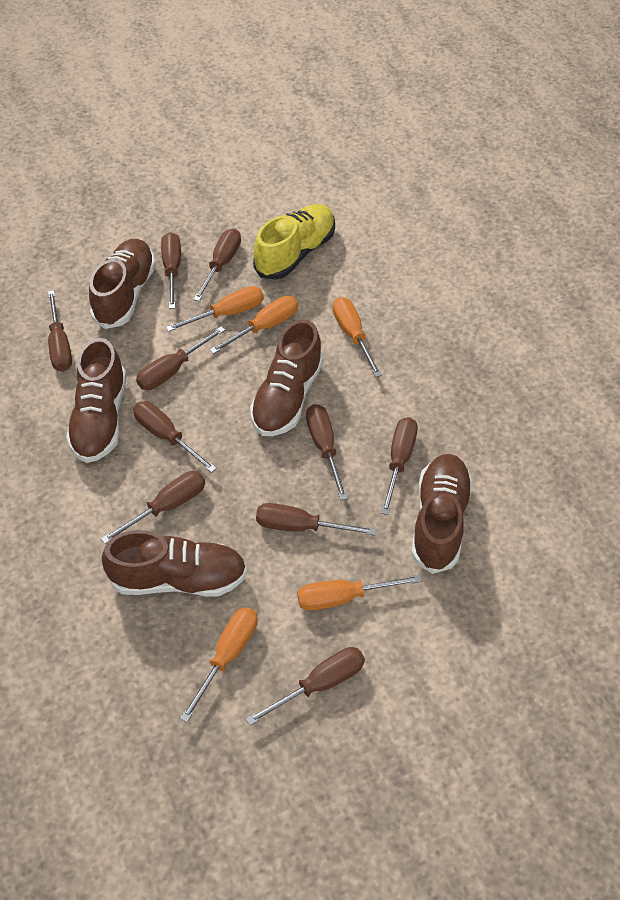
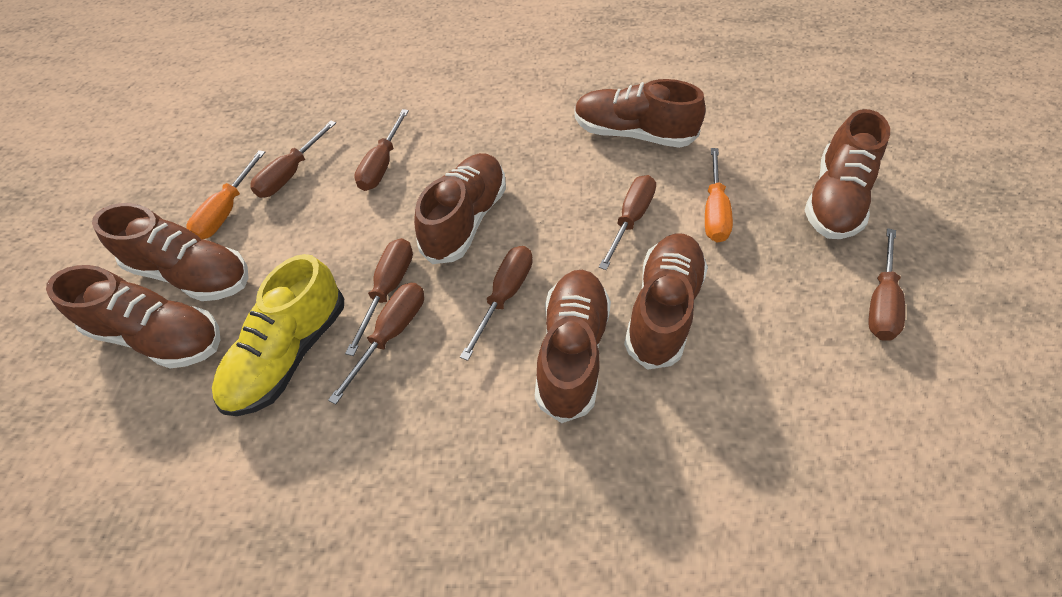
brown screwdriver: 10 -> 7
brown shoe: 5 -> 7
orange screwdriver: 5 -> 2

